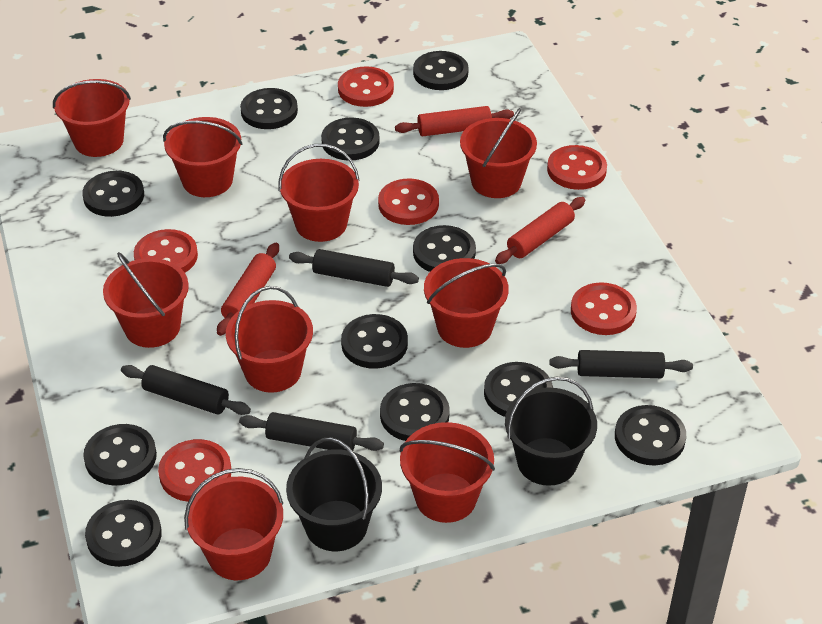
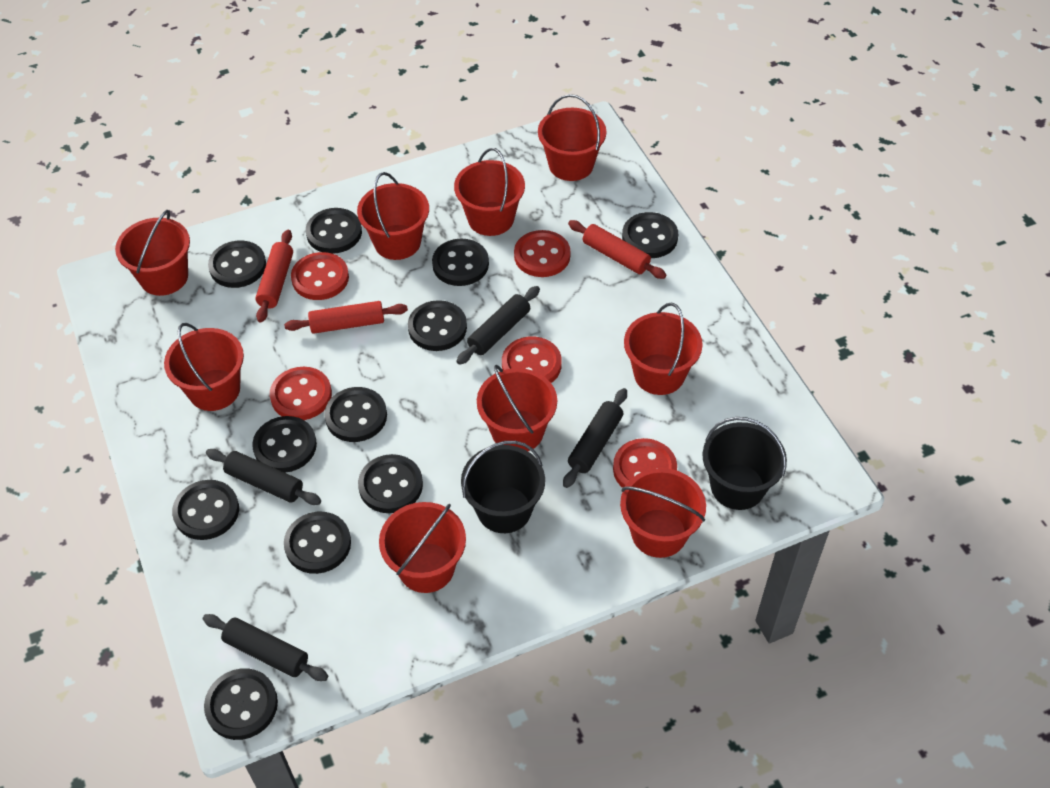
red button: 6 -> 5

